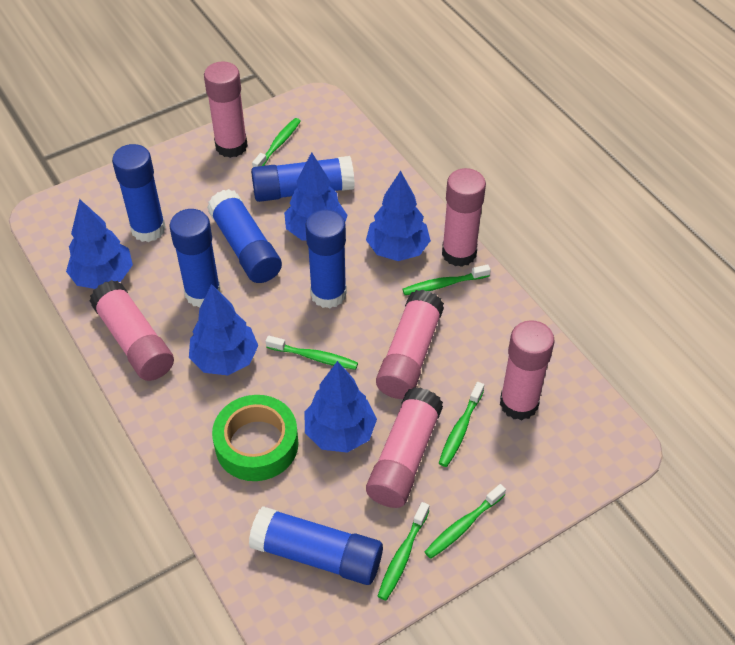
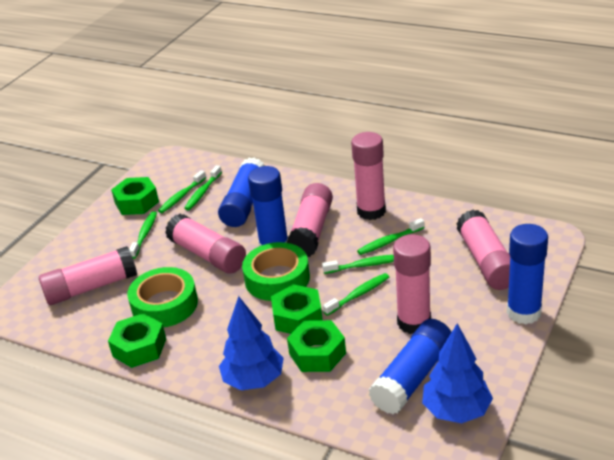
blue glue stick: 6 -> 4
blue tree: 5 -> 2
green nut: 0 -> 4
green tape: 1 -> 2

